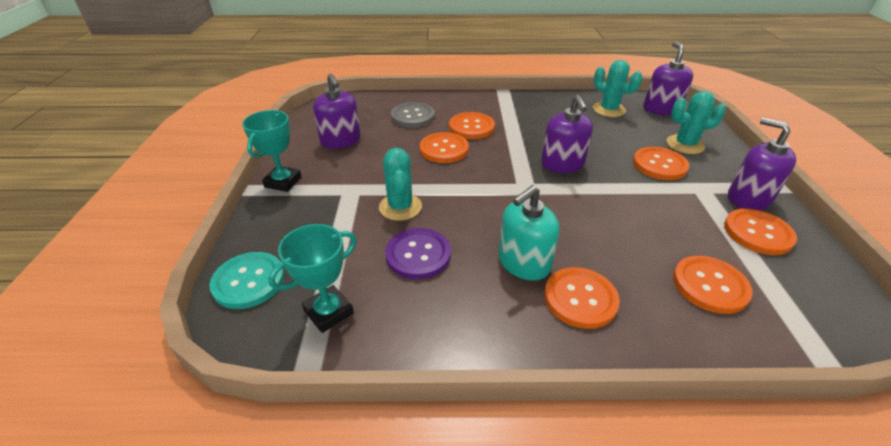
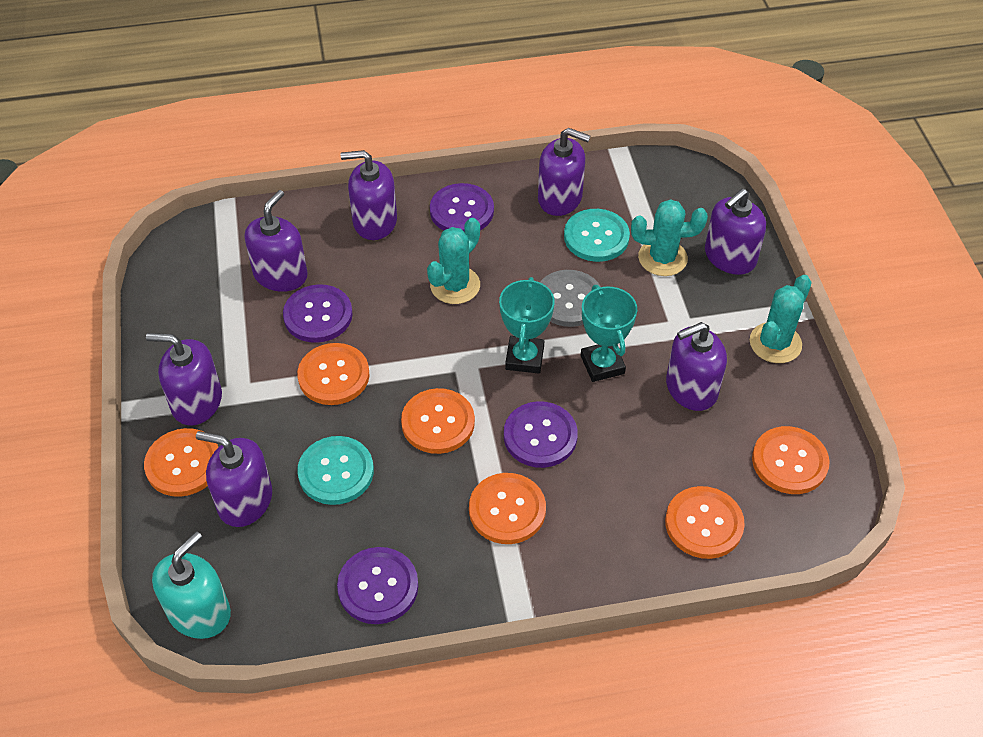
purple button: 1 -> 4
purple soap dispenser: 4 -> 7
turquoise button: 1 -> 2

